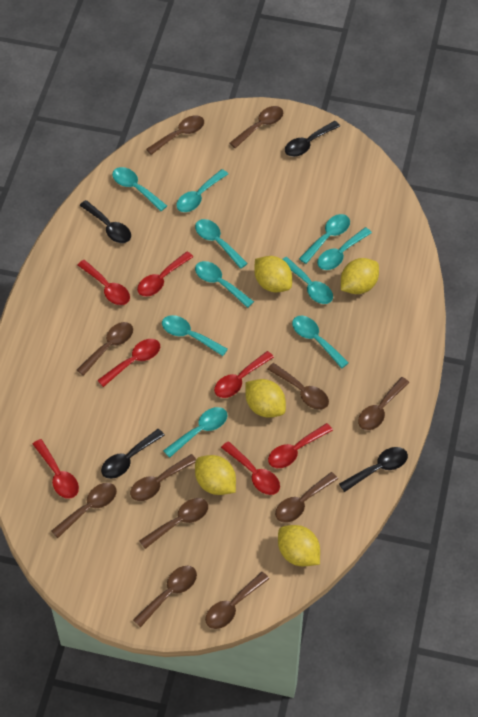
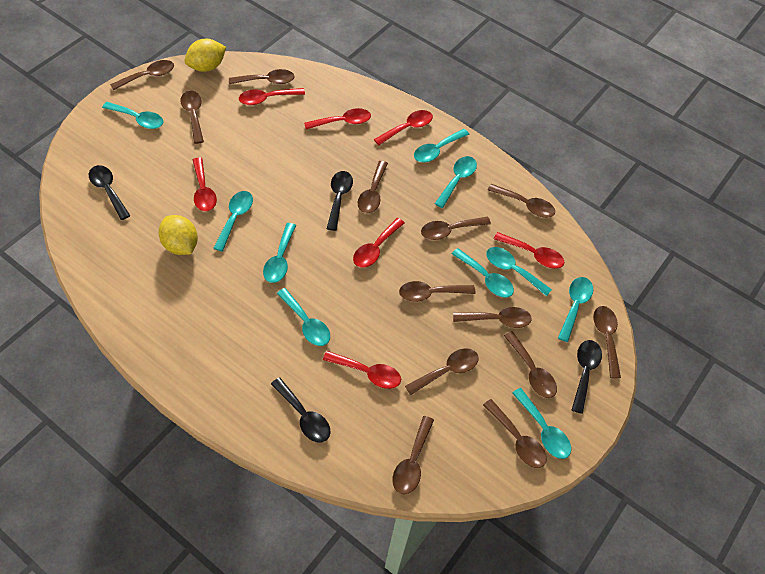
brown spoon: 11 -> 13
yellow lemon: 5 -> 2

